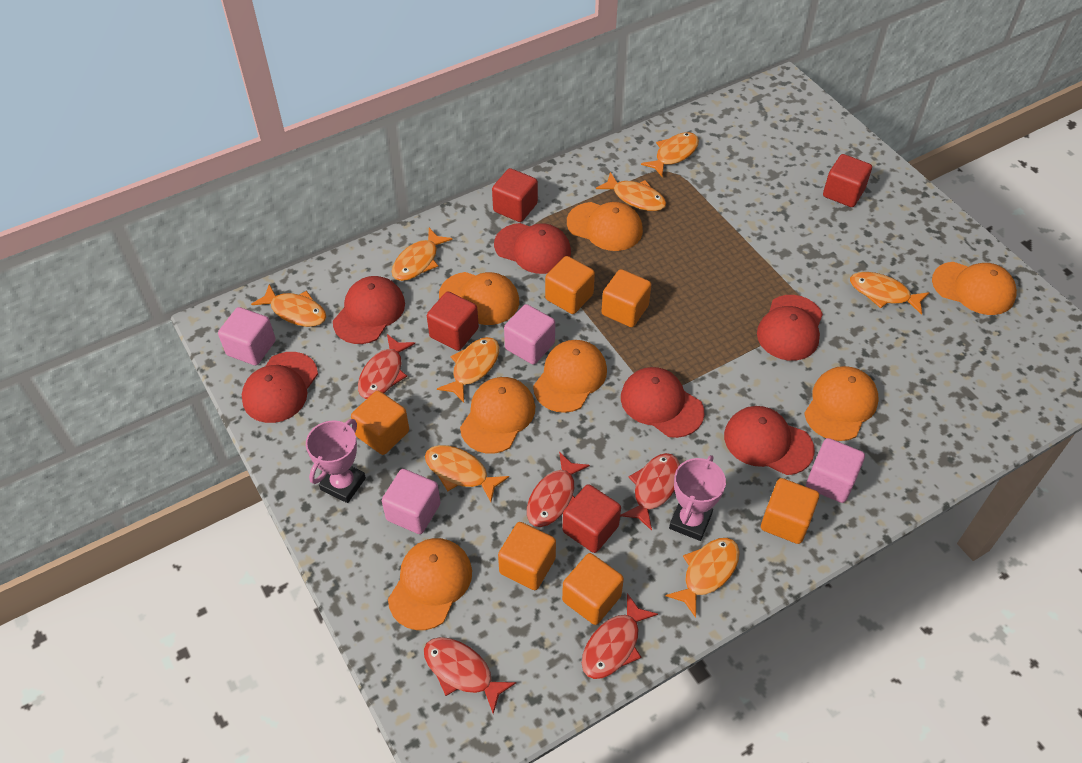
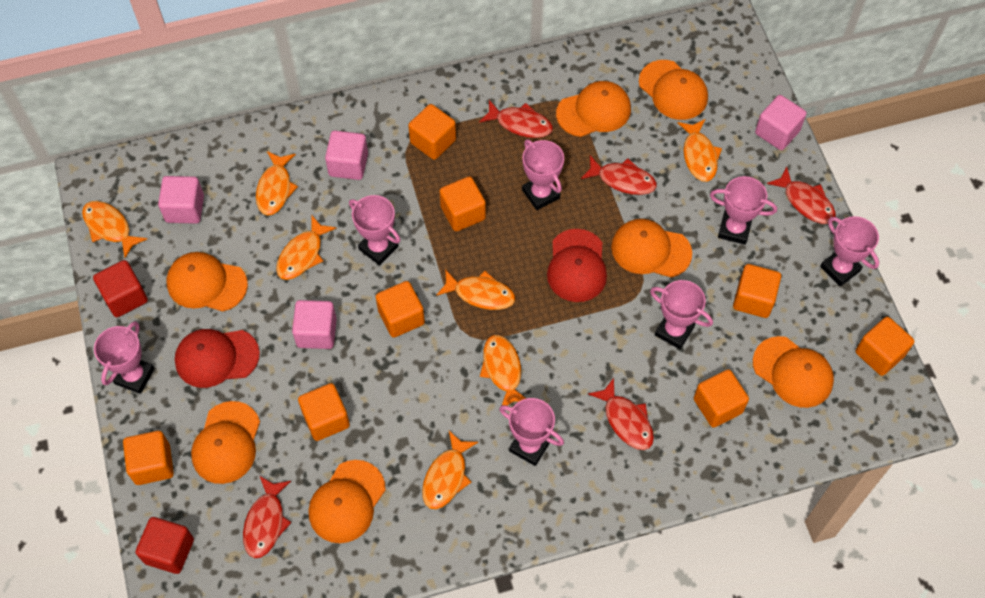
orange cube: 6 -> 8
orange fish: 8 -> 7
pink trophy: 2 -> 7
red cap: 6 -> 2
red cube: 4 -> 2

